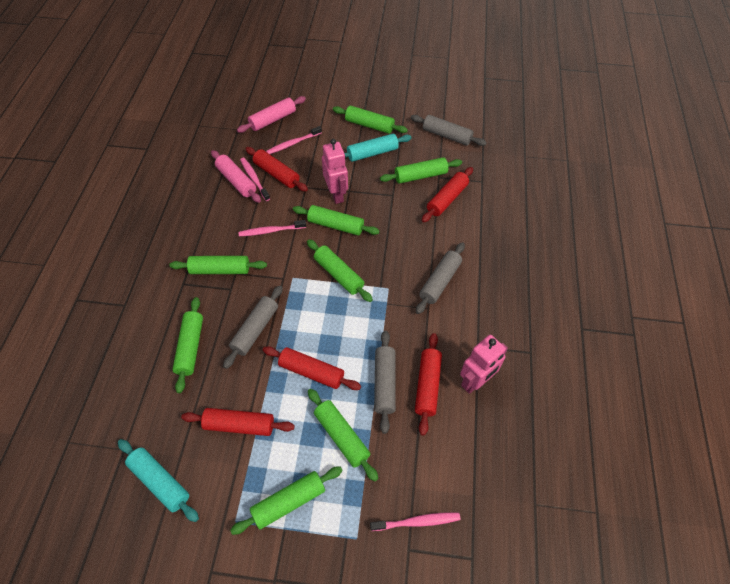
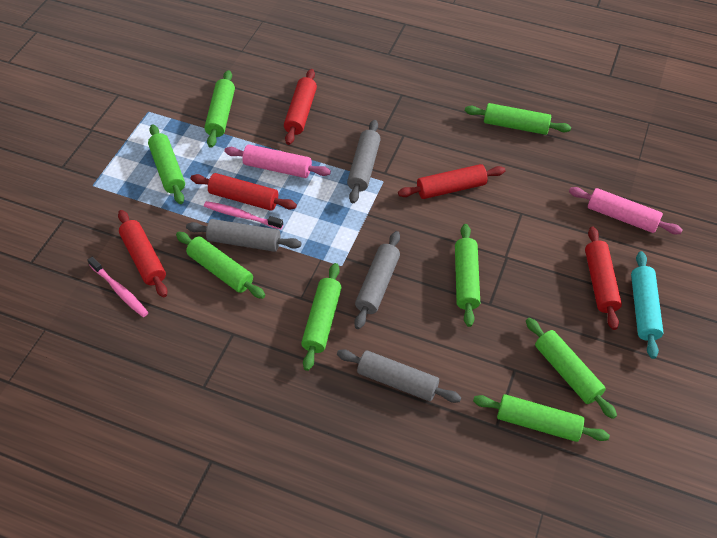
pink robot: 2 -> 0
pink toothbrush: 4 -> 2
turquoise rolling pin: 2 -> 1

